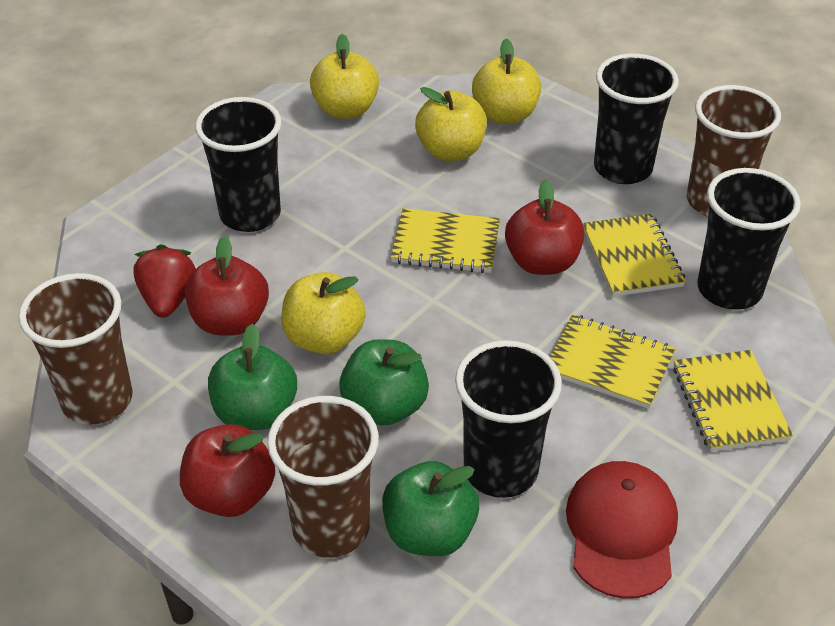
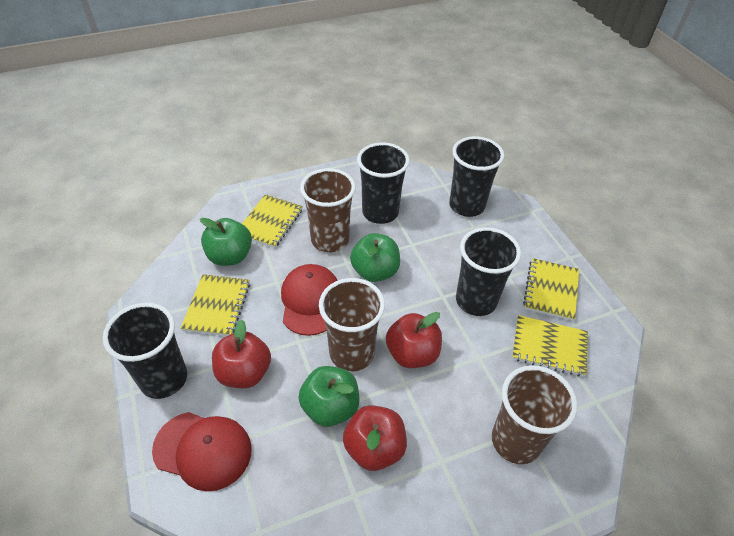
red cap: 1 -> 2
red strawberry: 1 -> 0
yellow apple: 4 -> 0

